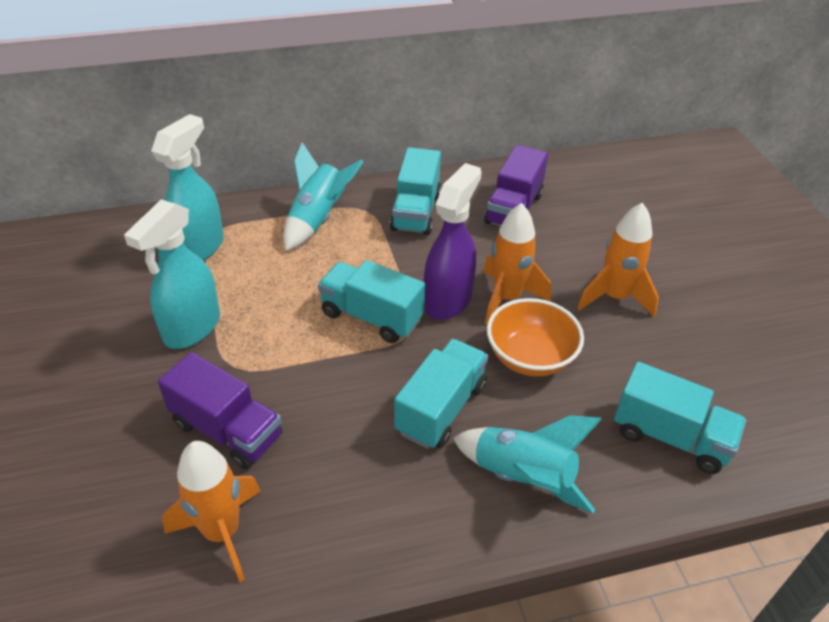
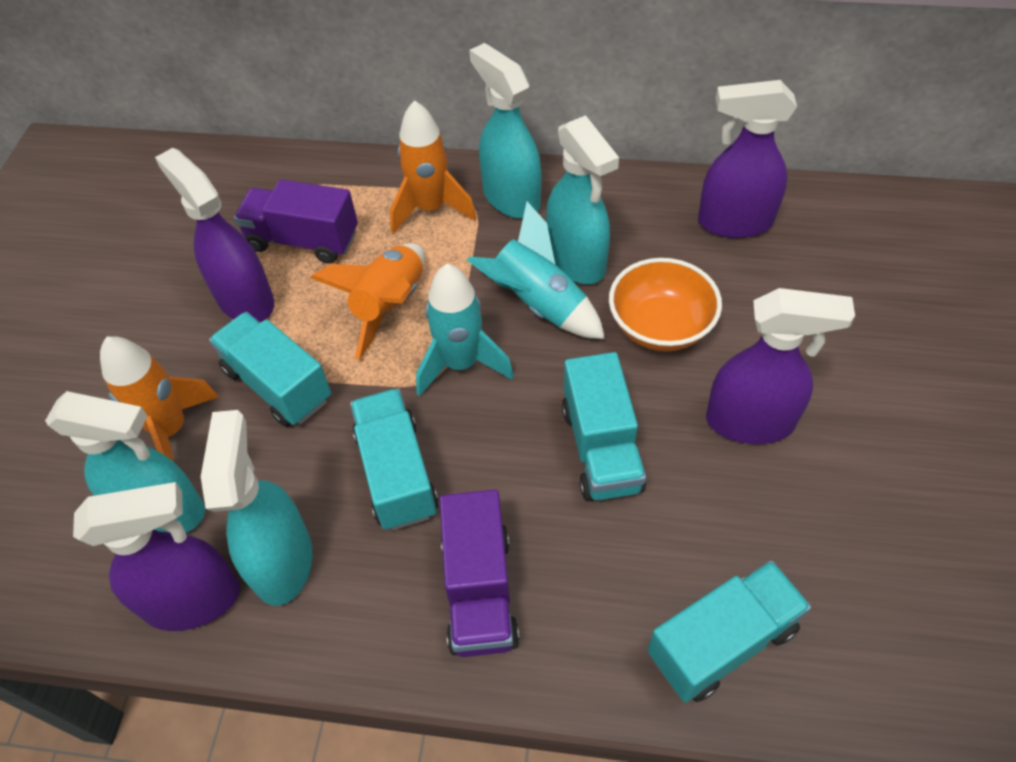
purple spray bottle: 1 -> 4
turquoise spray bottle: 2 -> 4

